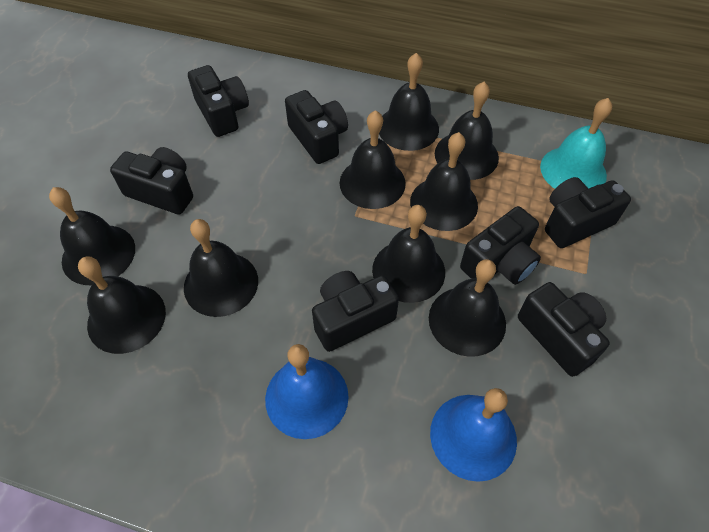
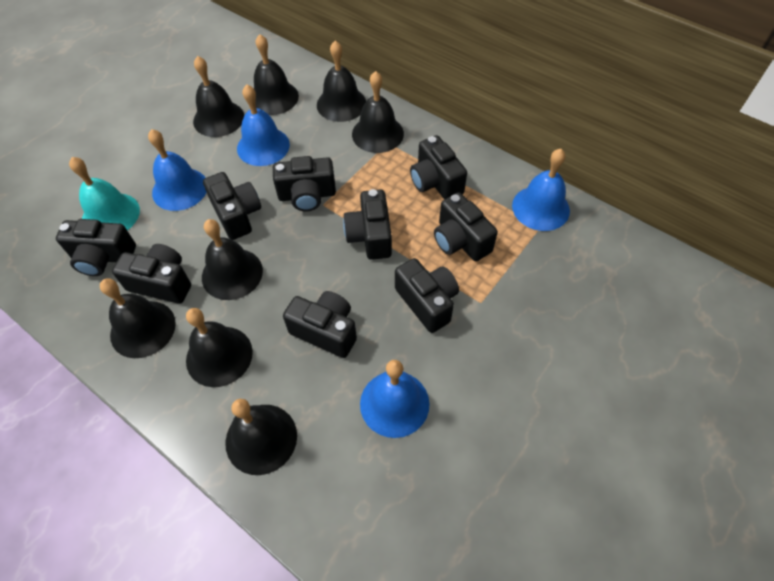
black bell: 9 -> 8
black camera: 7 -> 9
blue bell: 2 -> 4

